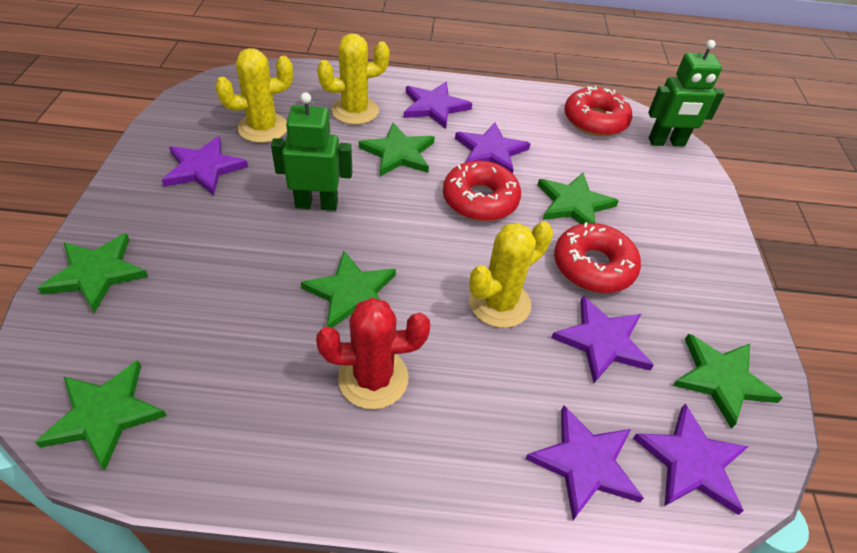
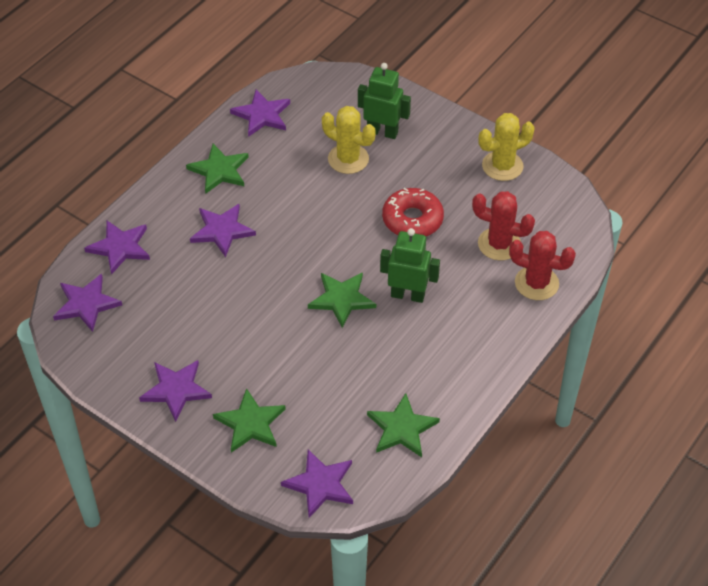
green star: 6 -> 4
red cactus: 1 -> 2
red donut: 3 -> 1
yellow cactus: 3 -> 2

